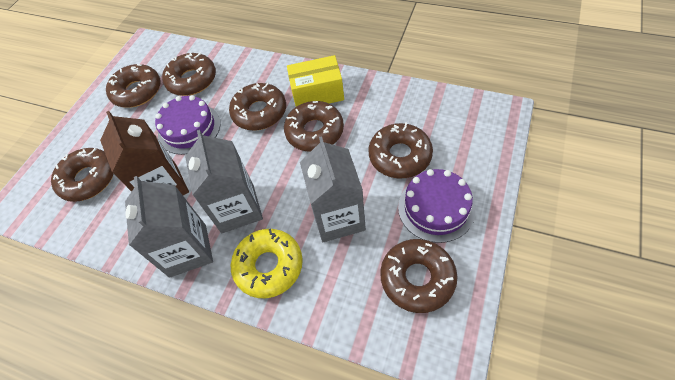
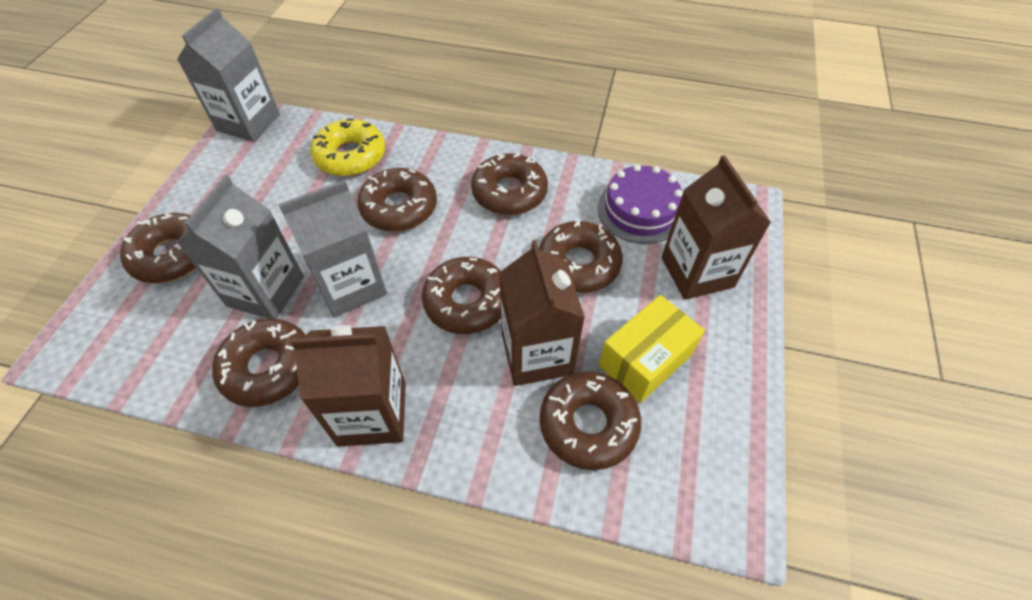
brown carton: 1 -> 3
purple cake: 2 -> 1

